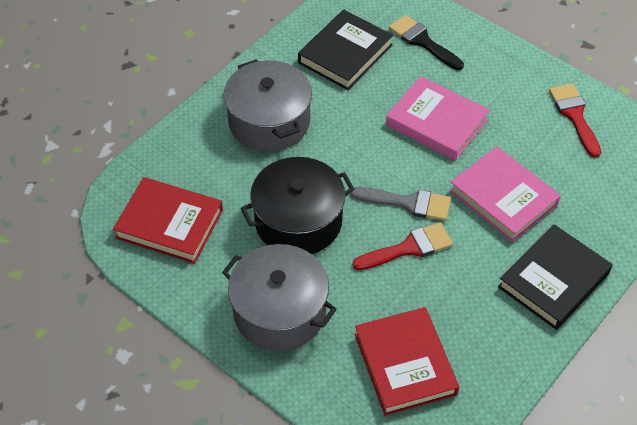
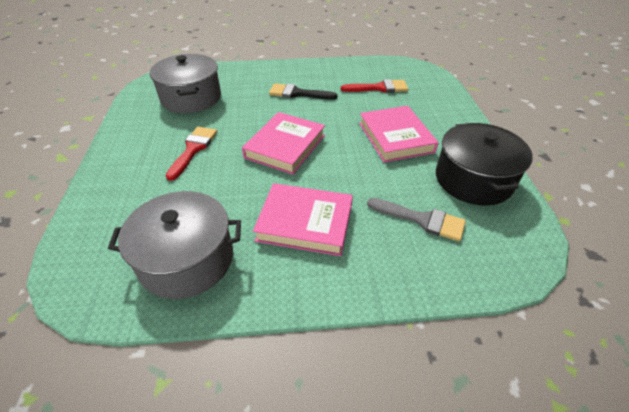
black book: 2 -> 0
pink book: 2 -> 3
red book: 2 -> 0

